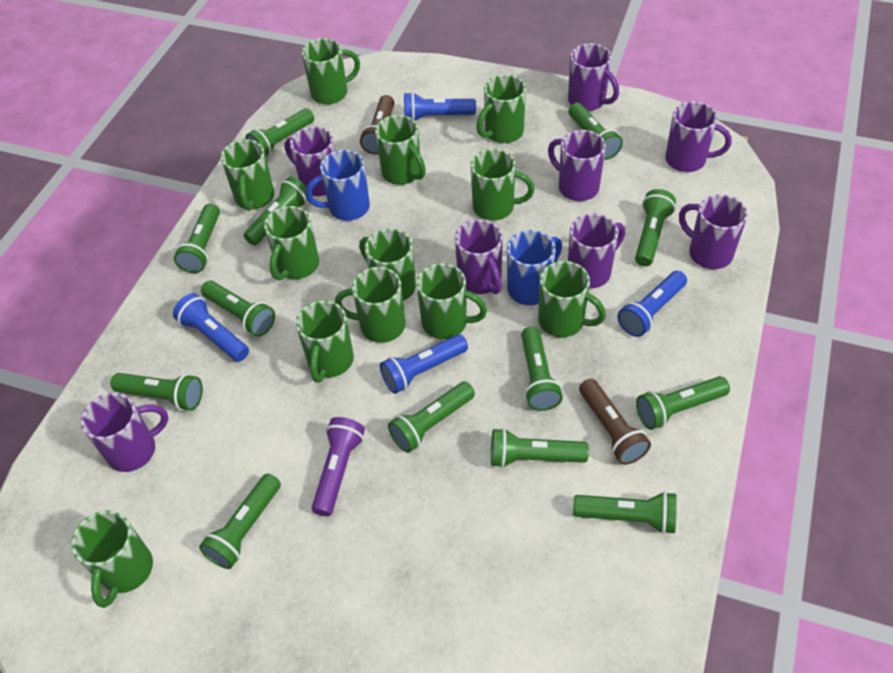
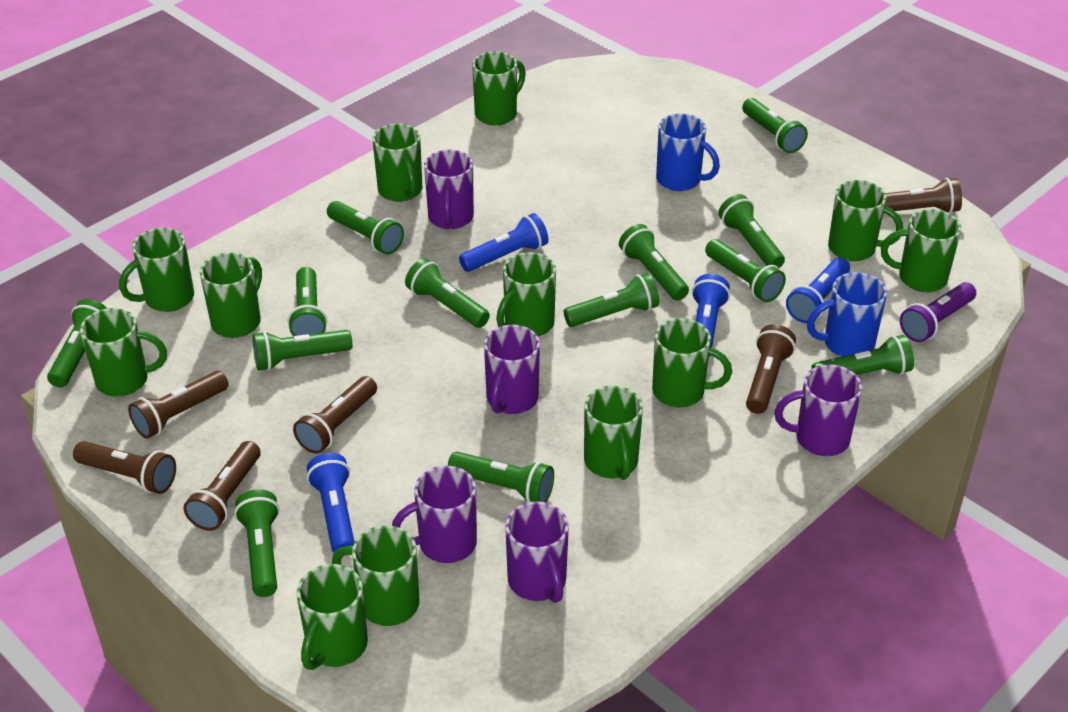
brown flashlight: 2 -> 6
purple mug: 8 -> 5

